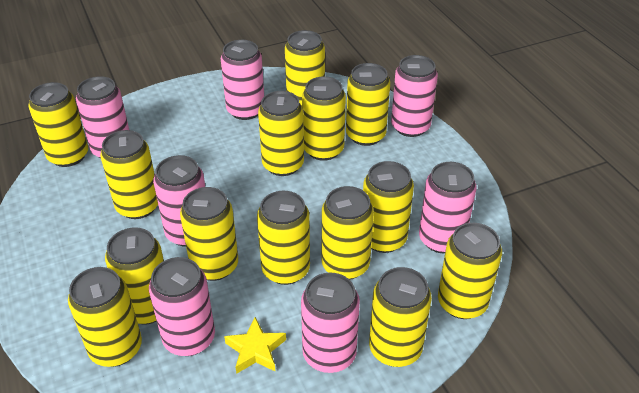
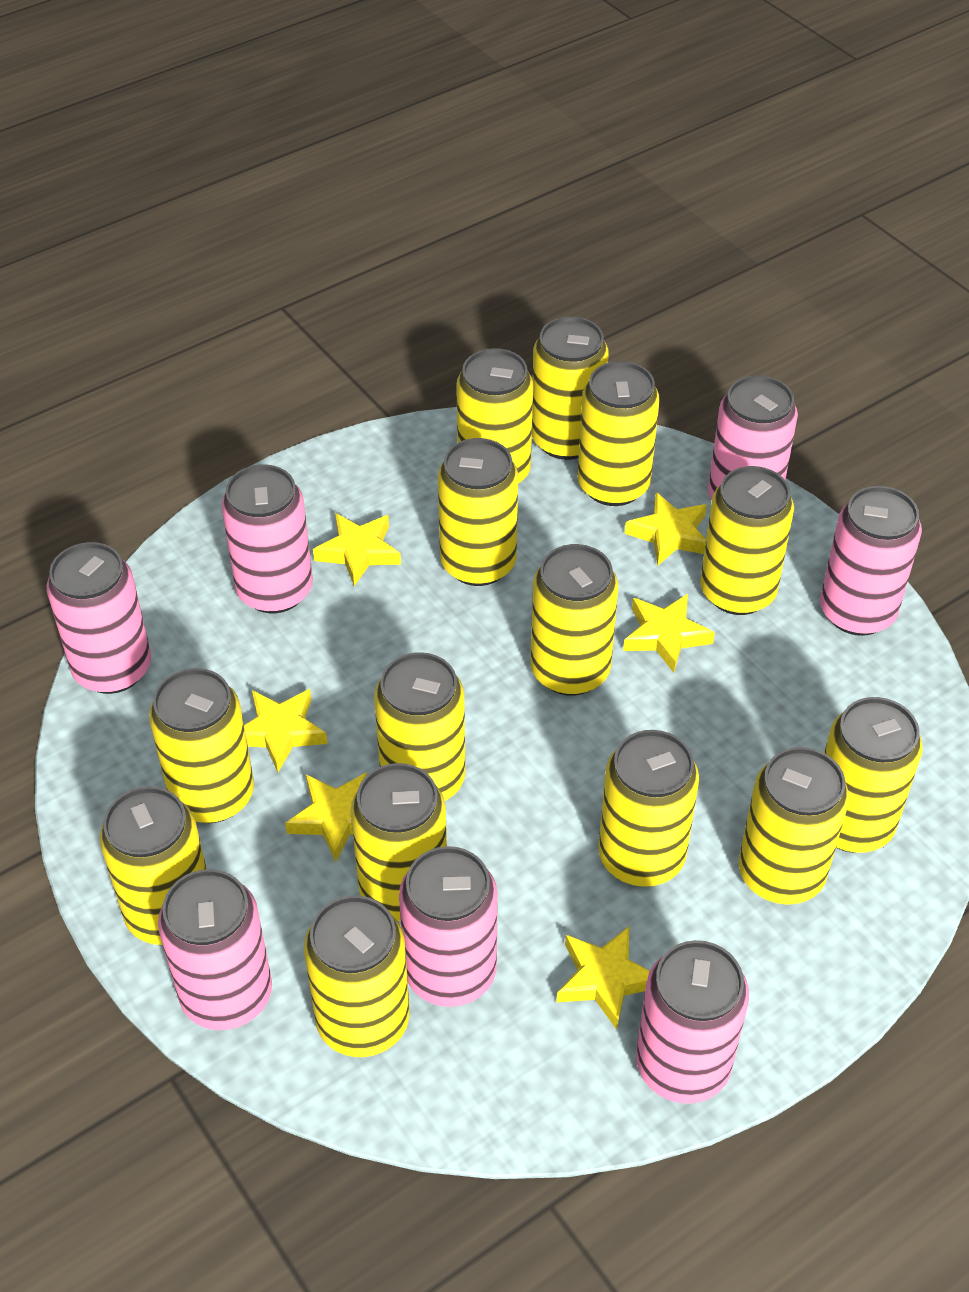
yellow star: 1 -> 6

